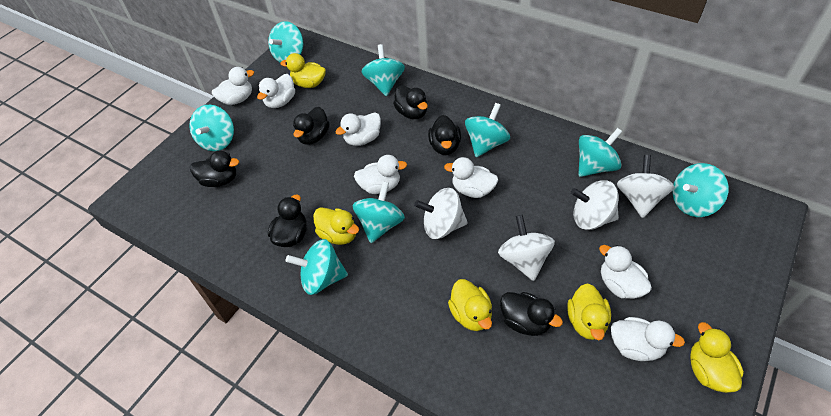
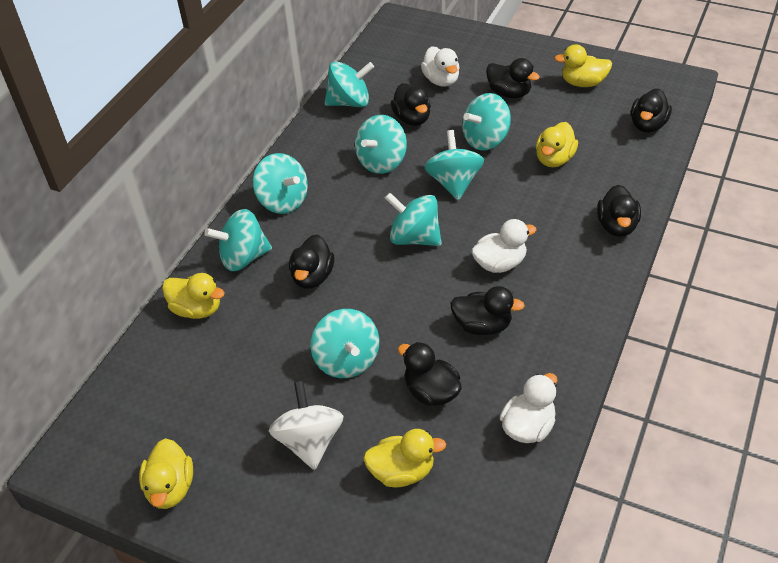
black duck: 6 -> 7
white duck: 7 -> 3
white spinning top: 4 -> 1

